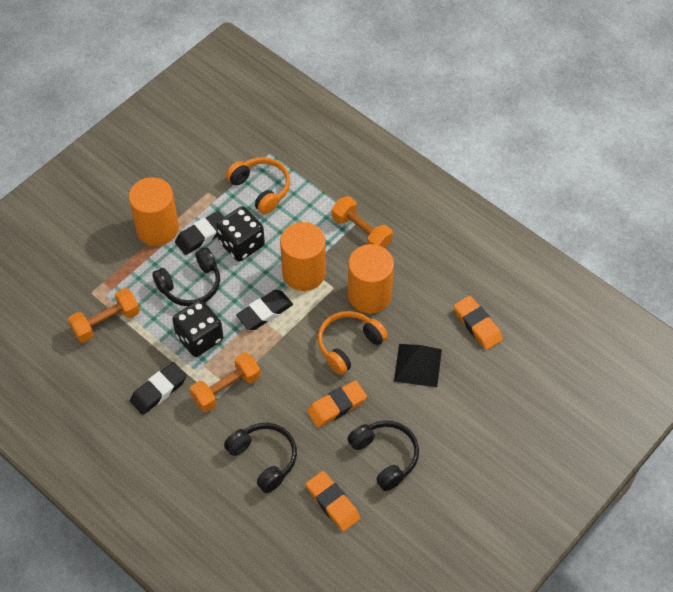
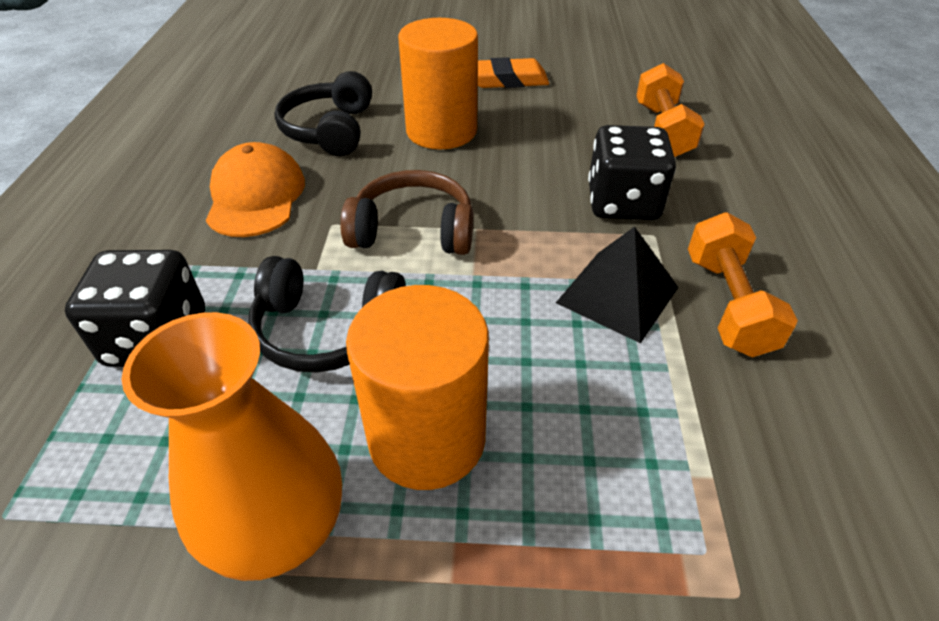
black eraser: 3 -> 0
black headphones: 3 -> 2
brown headphones: 0 -> 1
orange cap: 0 -> 1
orange cylinder: 3 -> 2
orange dumbbell: 3 -> 2
orange eraser: 3 -> 1
orange headphones: 2 -> 0
orange vase: 0 -> 1

